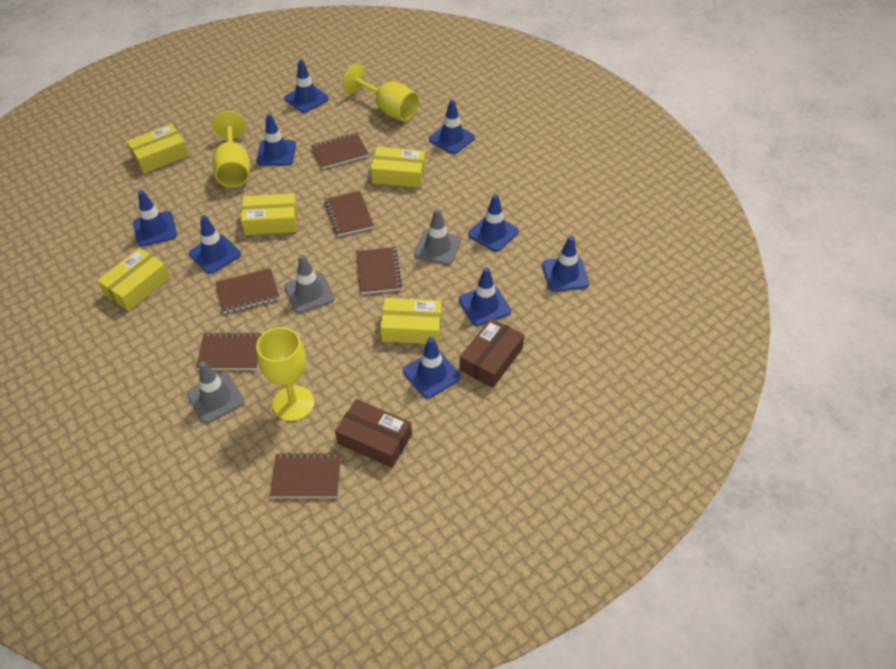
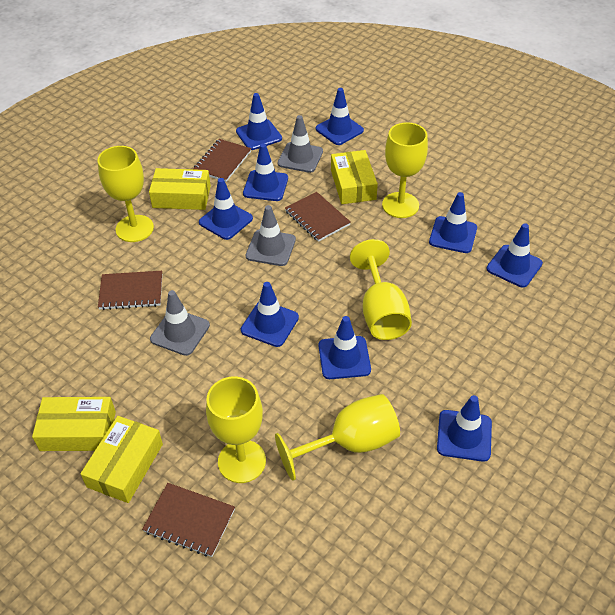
brown box: 2 -> 0
brown notebook: 6 -> 4
yellow box: 5 -> 4
yellow goblet: 3 -> 5

